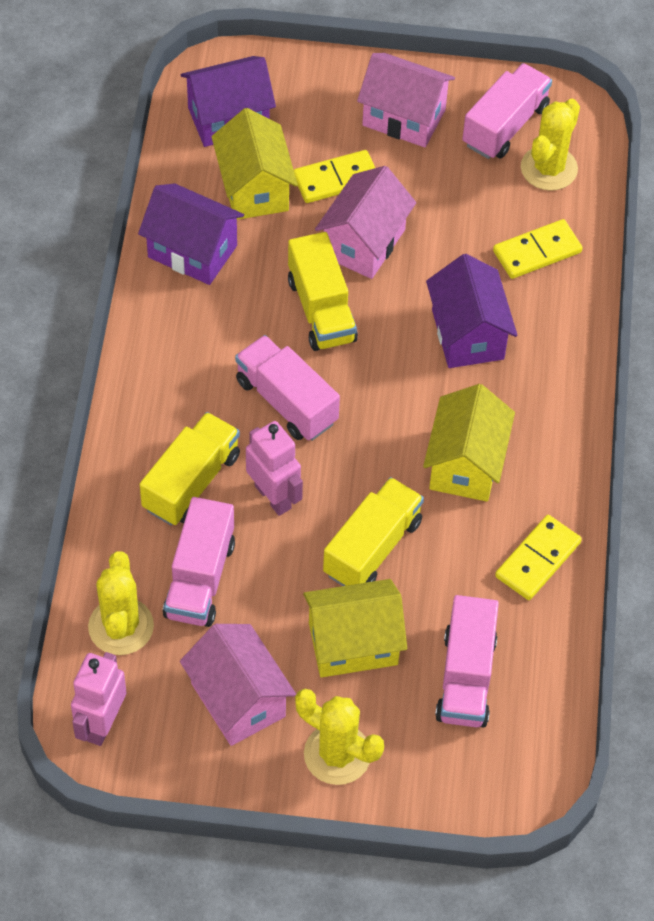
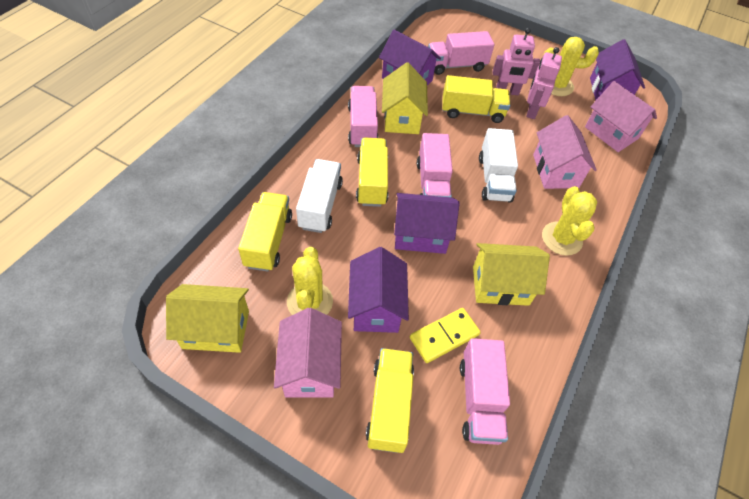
purple house: 3 -> 4
white truck: 0 -> 2
yellow domino: 3 -> 1
yellow truck: 3 -> 4

